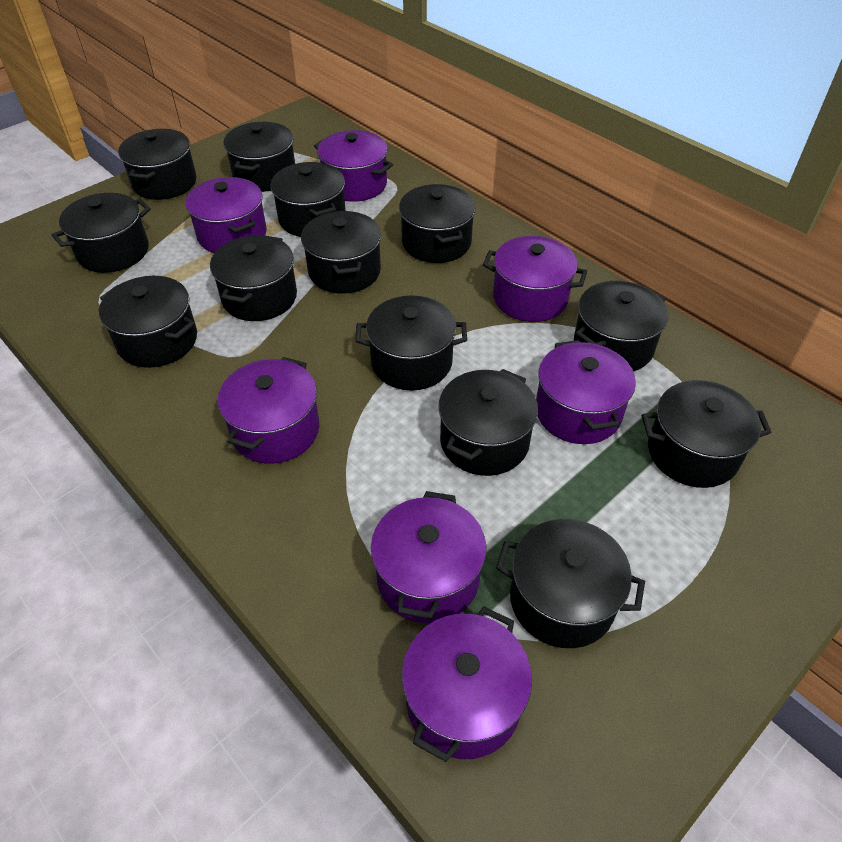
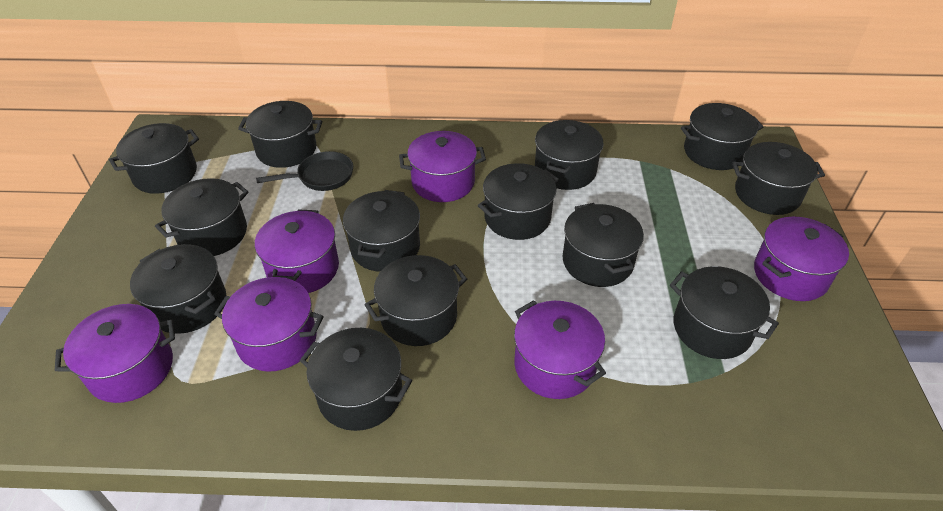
black pan: 0 -> 1
purple pot: 7 -> 6

